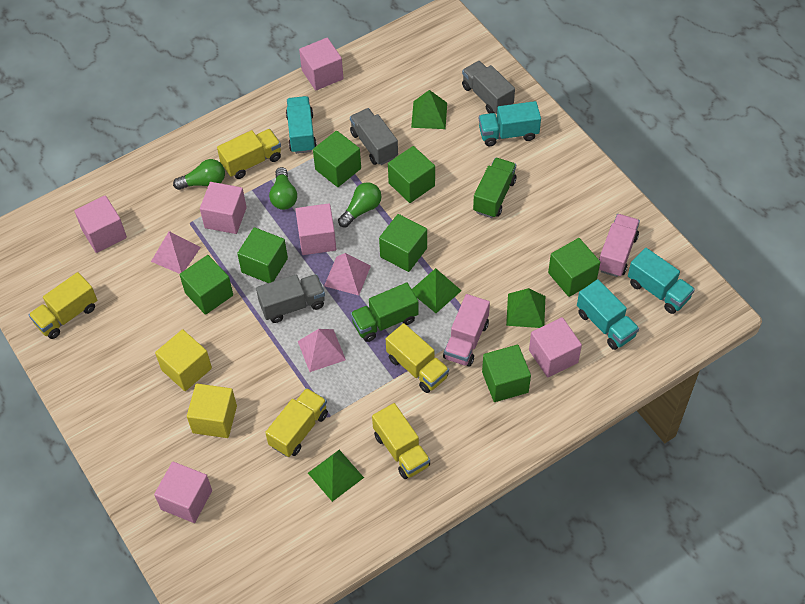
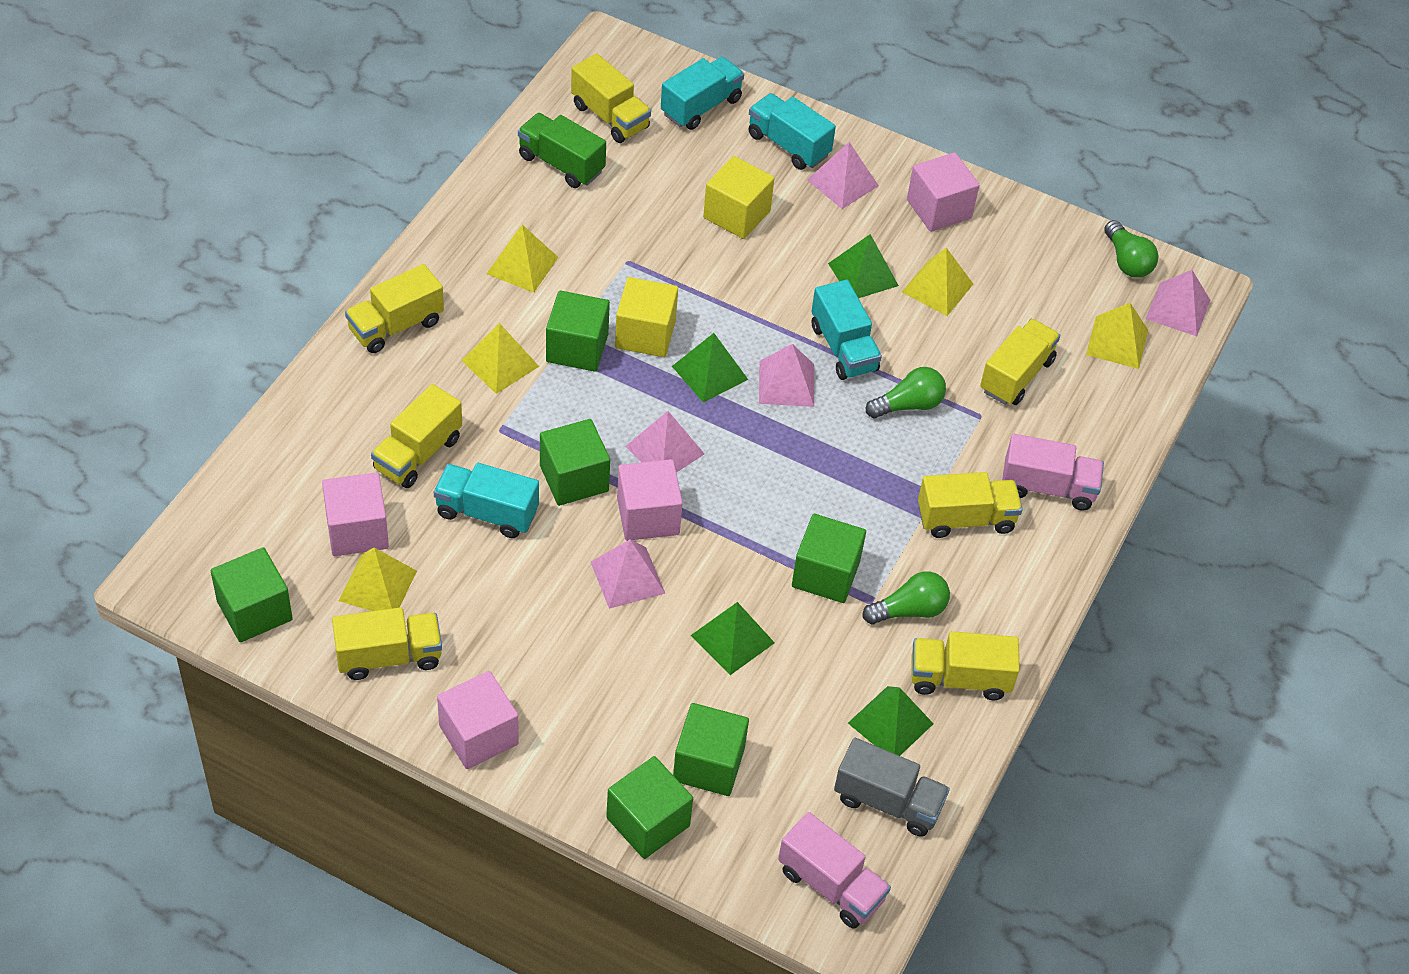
green cube: 7 -> 6
green truck: 2 -> 1
grey truck: 3 -> 1
pink cube: 6 -> 4
pink pyramid: 3 -> 5
yellow pyramid: 0 -> 5
yellow truck: 5 -> 7

